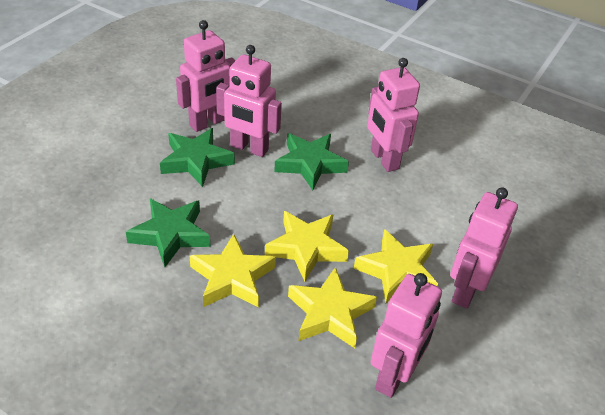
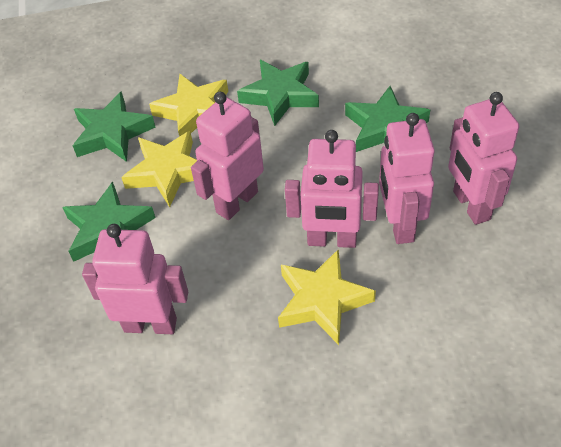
green star: 3 -> 4
yellow star: 4 -> 3

